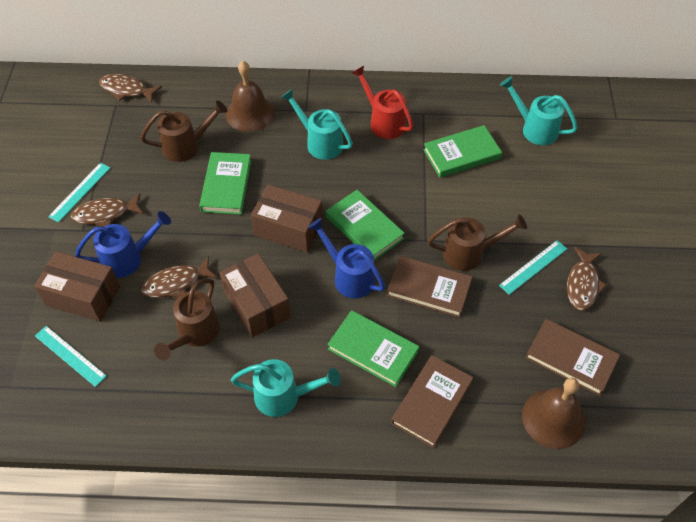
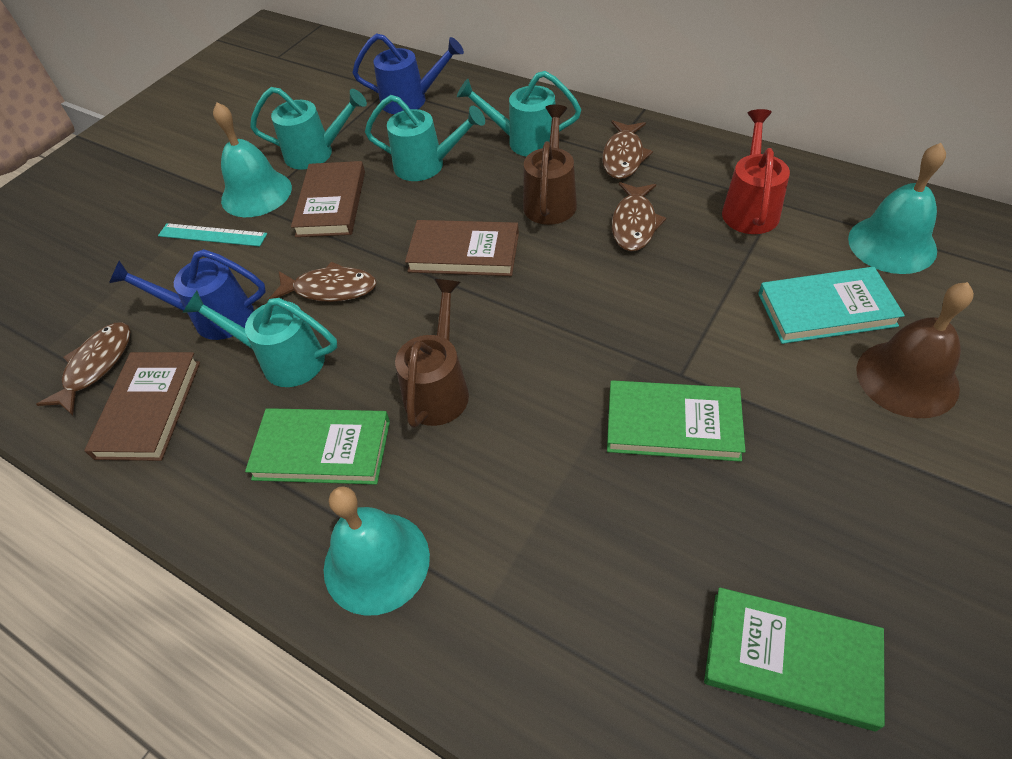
brown bell: 2 -> 1
brown box: 3 -> 0
brown watering can: 3 -> 2
green book: 4 -> 3
turquoise bell: 0 -> 3
turquoise book: 0 -> 1
turquoise ruler: 3 -> 1
turquoise watering can: 3 -> 4

